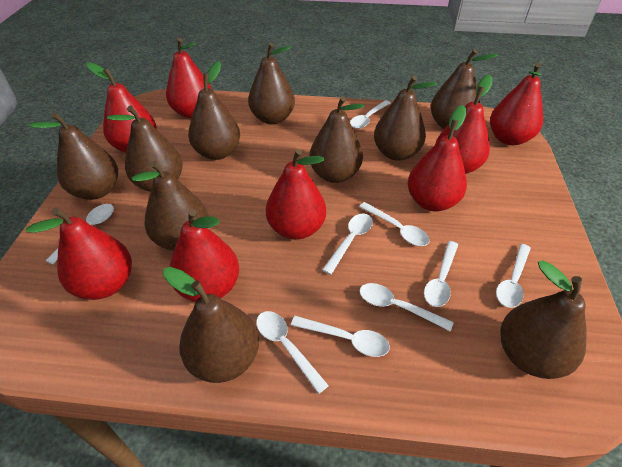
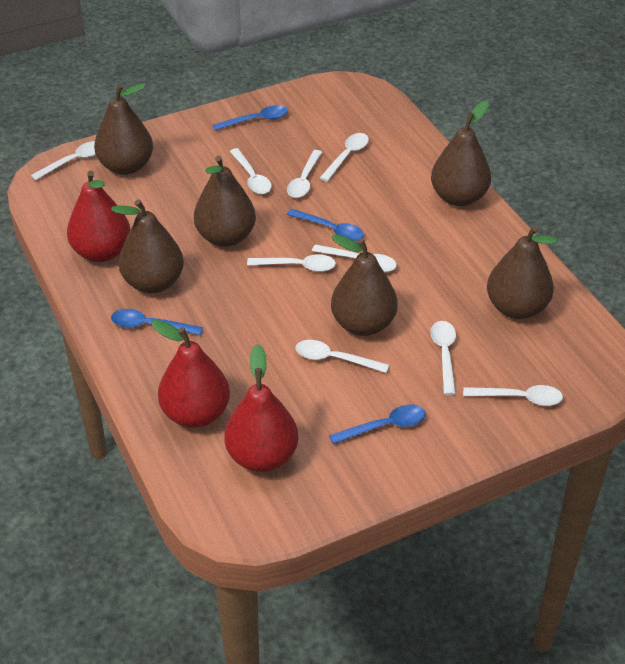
blue spoon: 0 -> 4
brown pear: 10 -> 6
red pear: 8 -> 3

